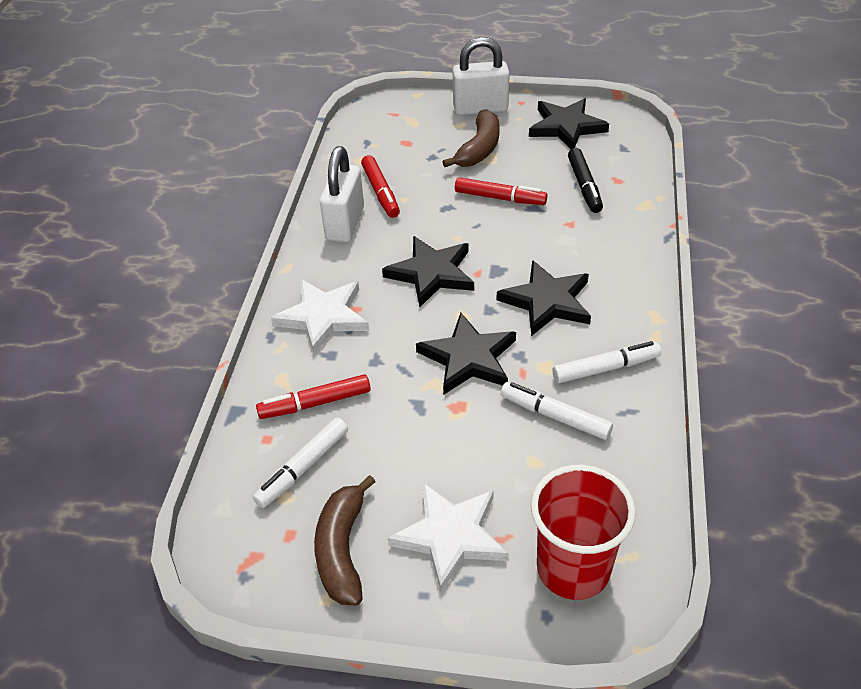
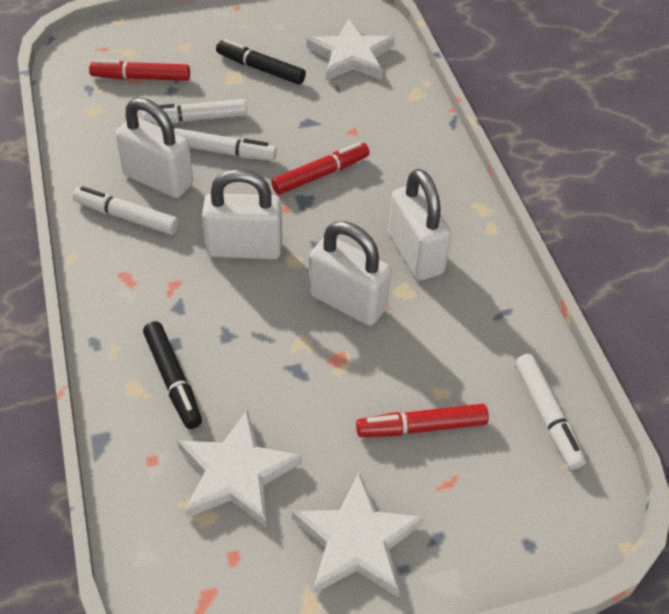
black marker: 1 -> 2
black star: 4 -> 0
brown banana: 2 -> 0
red cup: 1 -> 0
white marker: 3 -> 4
white padlock: 2 -> 4
white star: 2 -> 3

